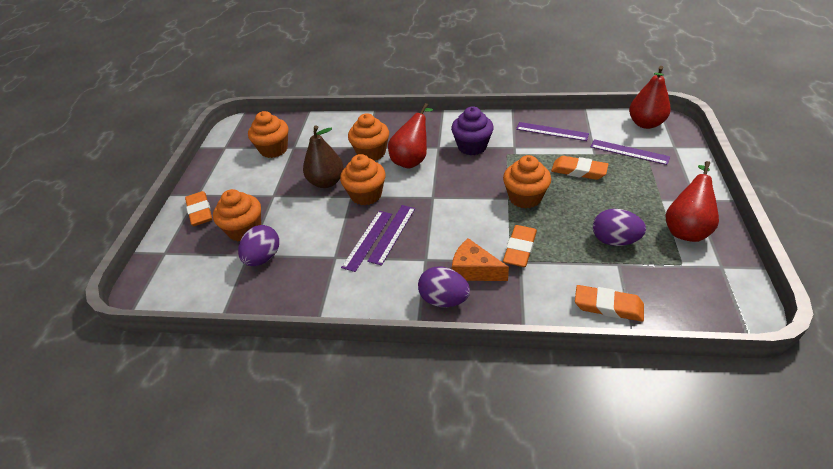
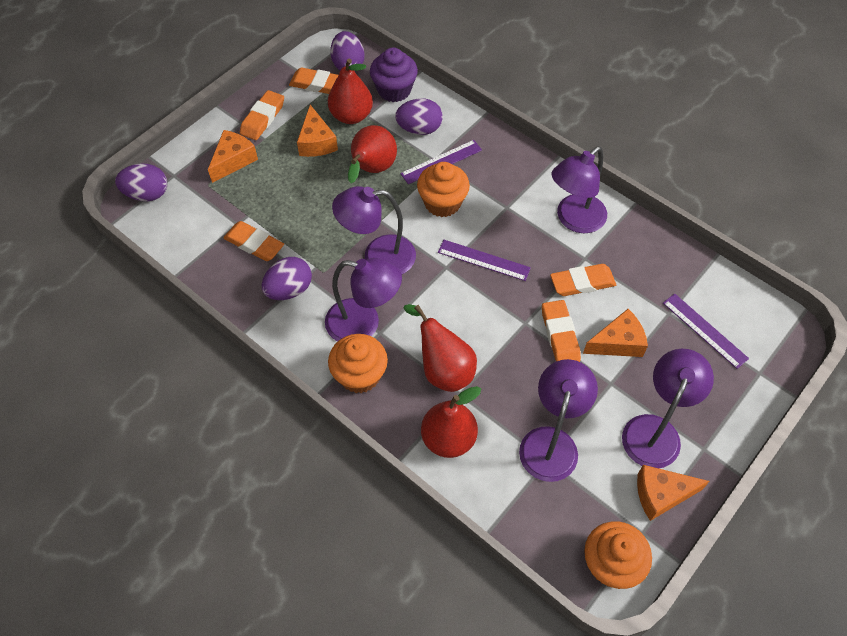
brown pear: 1 -> 0
orange cheese: 1 -> 4
orange cupcake: 5 -> 3
orange eraser: 4 -> 5
purple egg: 3 -> 4
purple lamp: 0 -> 5
purple ruler: 4 -> 3
red pear: 3 -> 4

